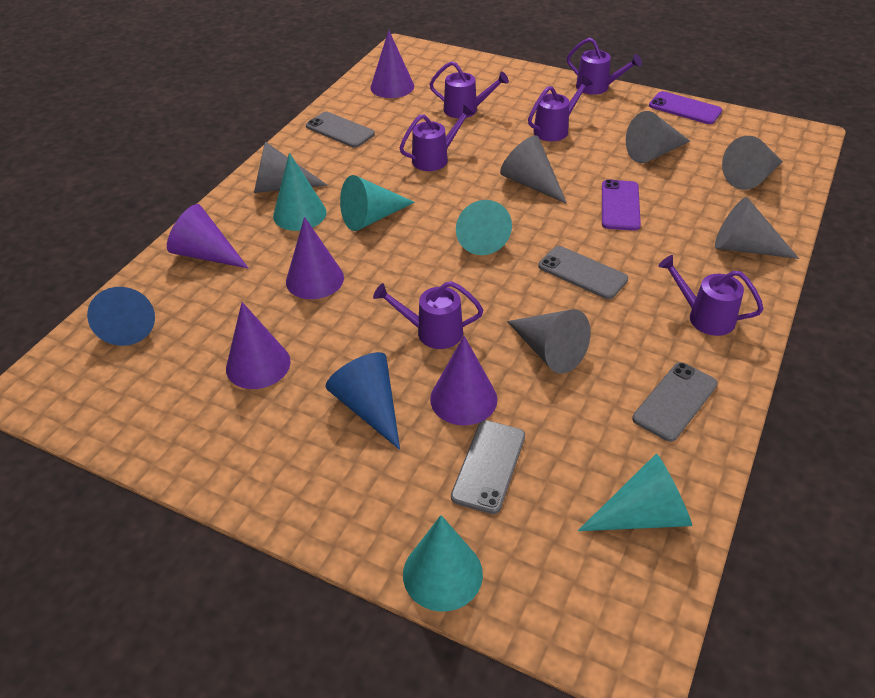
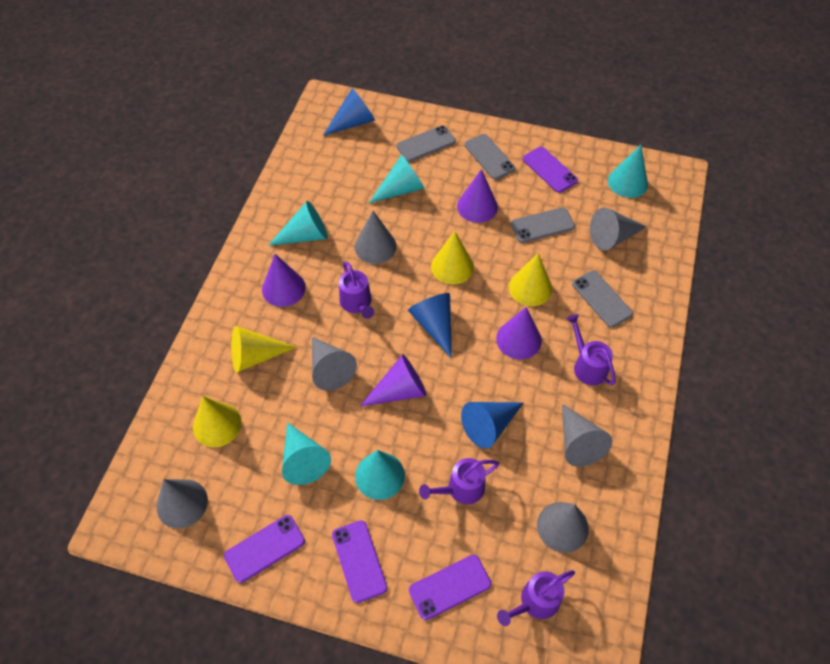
blue cone: 2 -> 3
purple cone: 5 -> 4
purple phone: 2 -> 4
purple watering can: 6 -> 4
yellow cone: 0 -> 4

